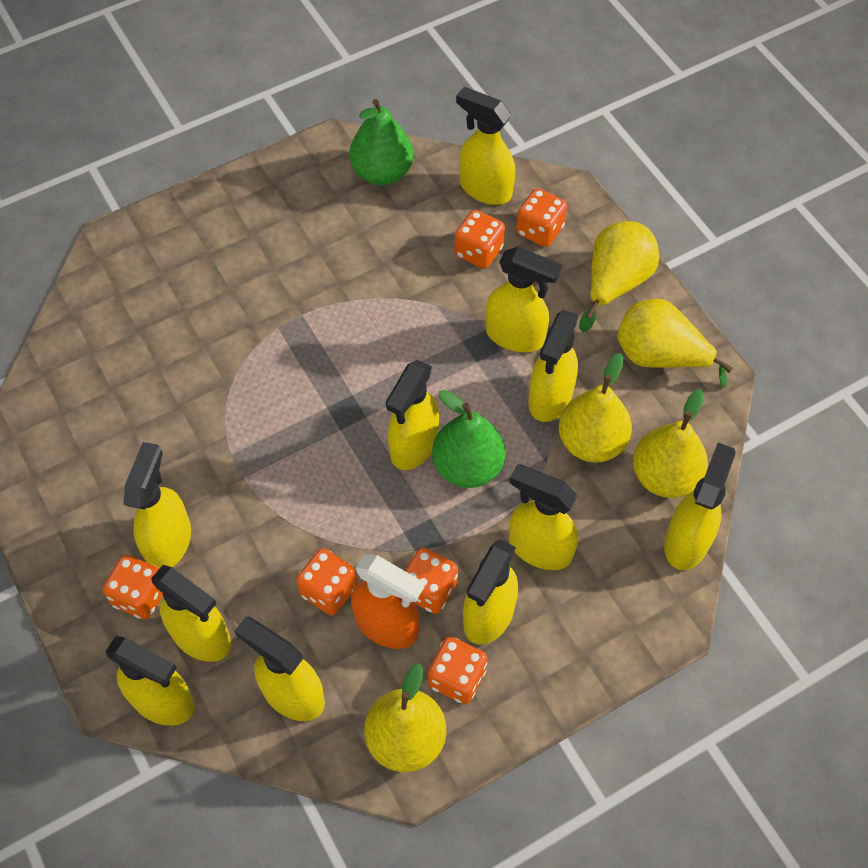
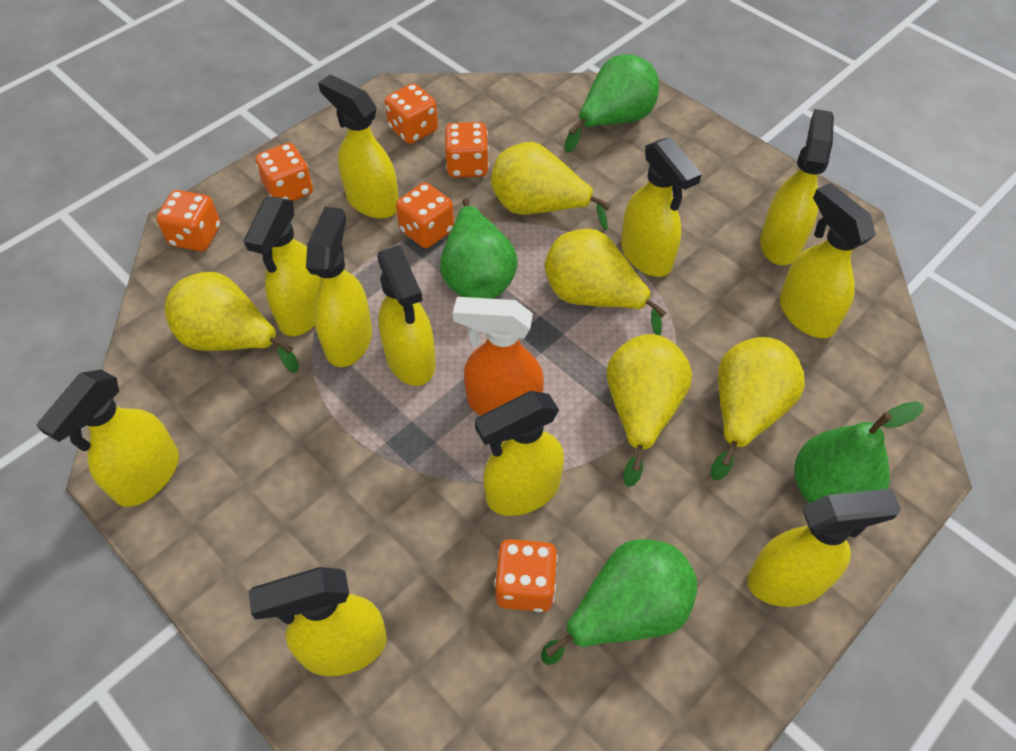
green pear: 2 -> 4

